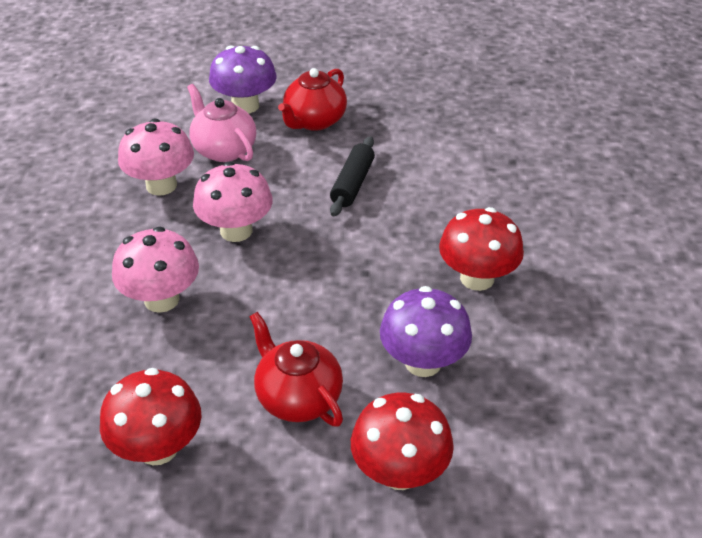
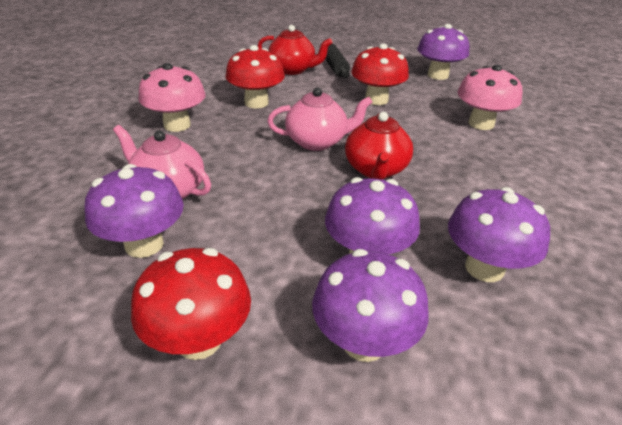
pink mushroom: 3 -> 2
pink teapot: 1 -> 2
purple mushroom: 2 -> 5

